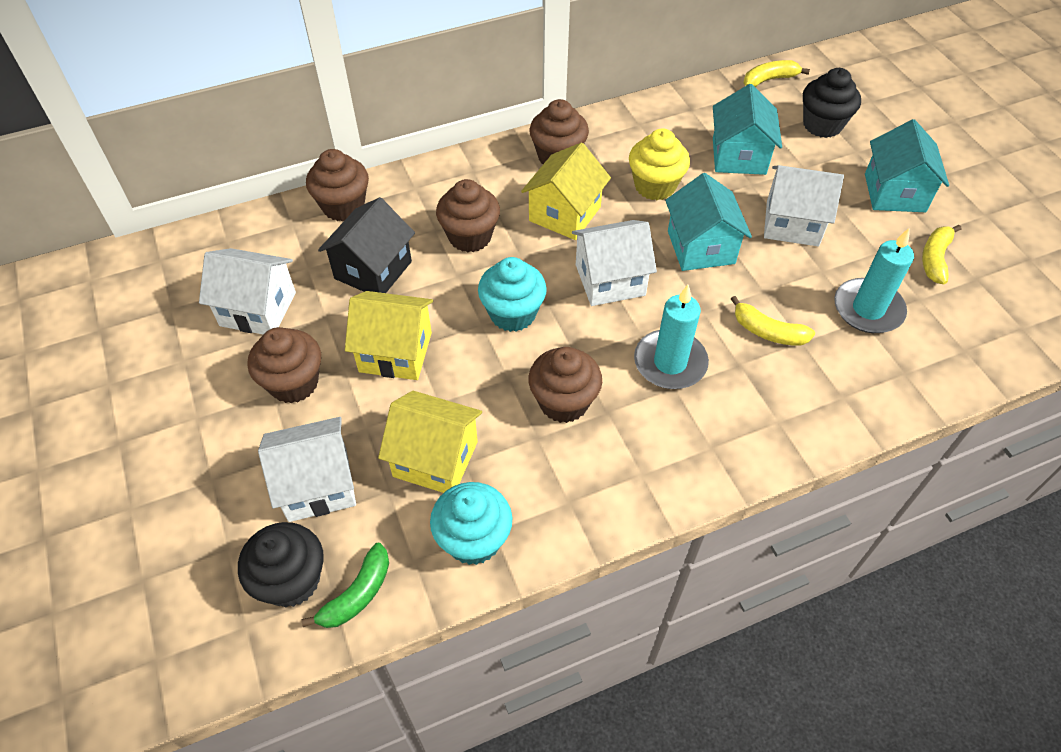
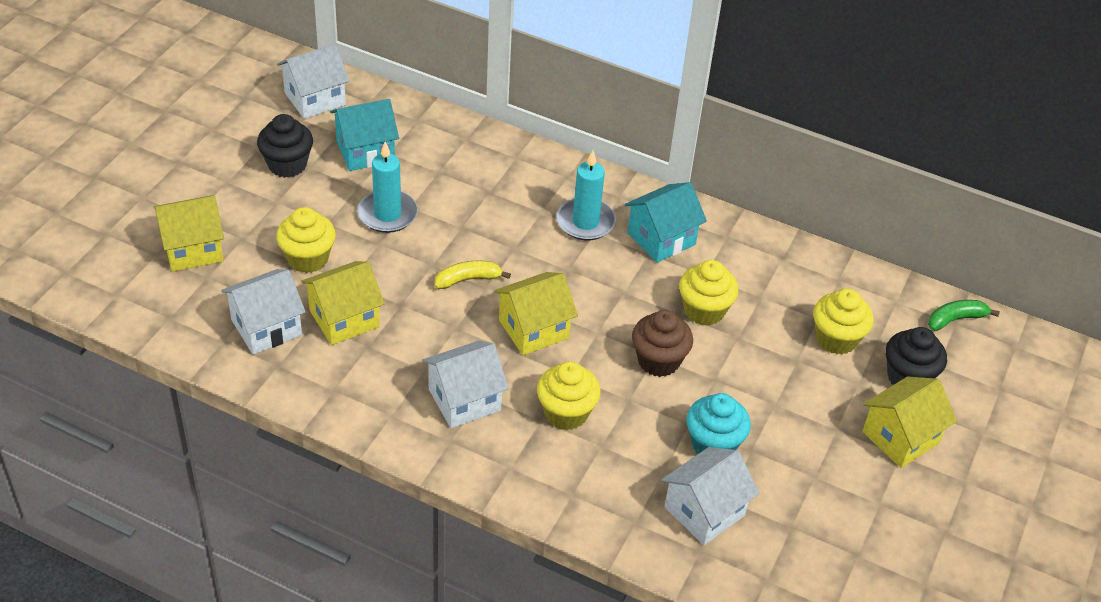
black house: 1 -> 0
brown cupcake: 5 -> 1
turquoise cupcake: 2 -> 1
turquoise house: 3 -> 2
yellow banana: 3 -> 1
yellow cupcake: 1 -> 4
yellow house: 3 -> 4

